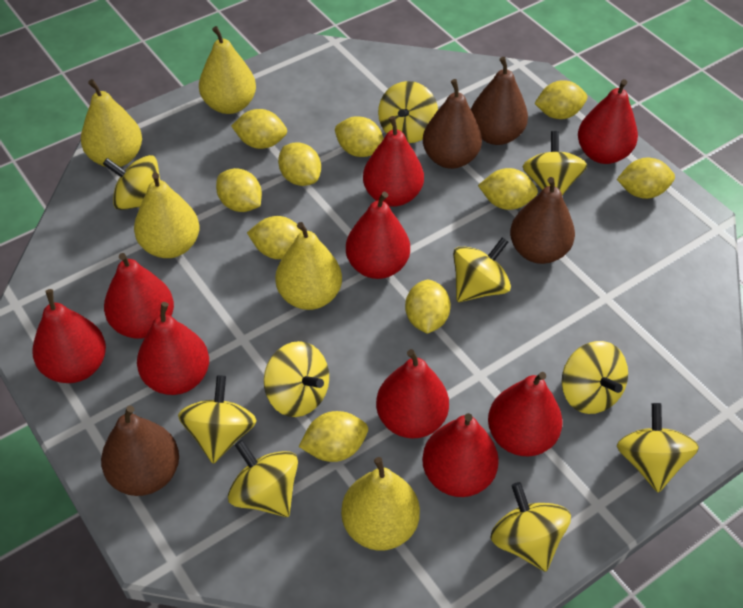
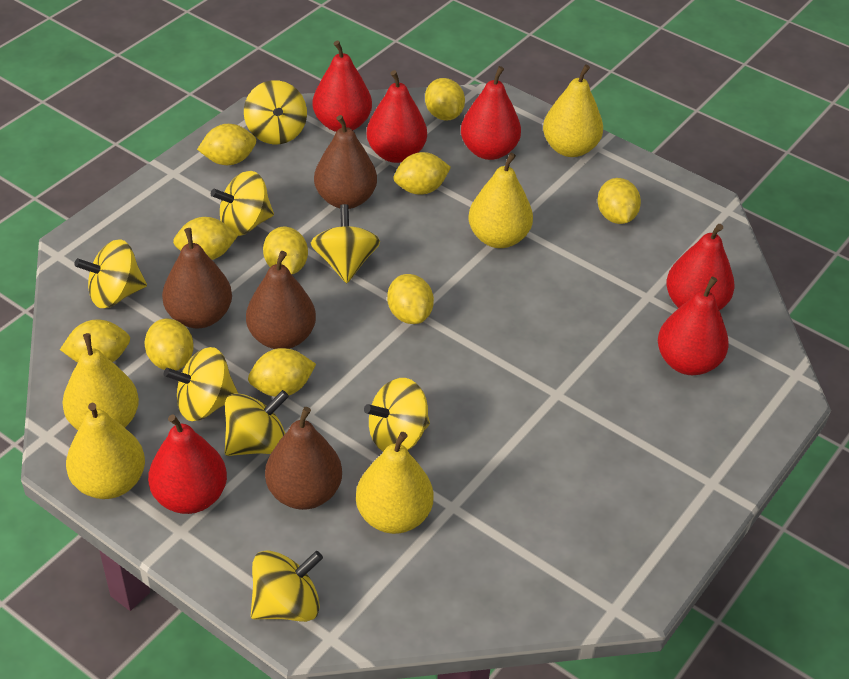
red pear: 9 -> 6
yellow spinning top: 10 -> 8

